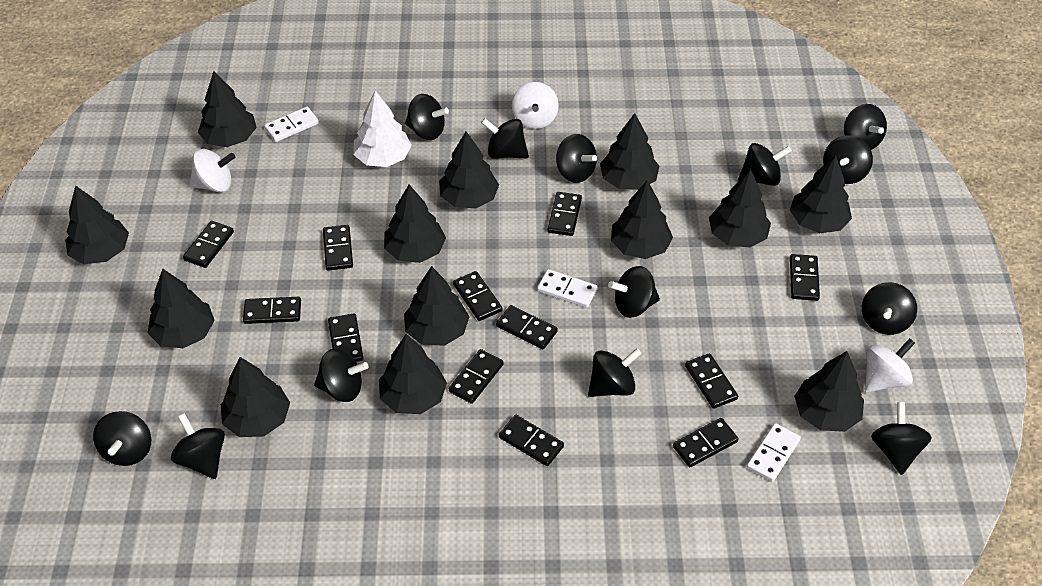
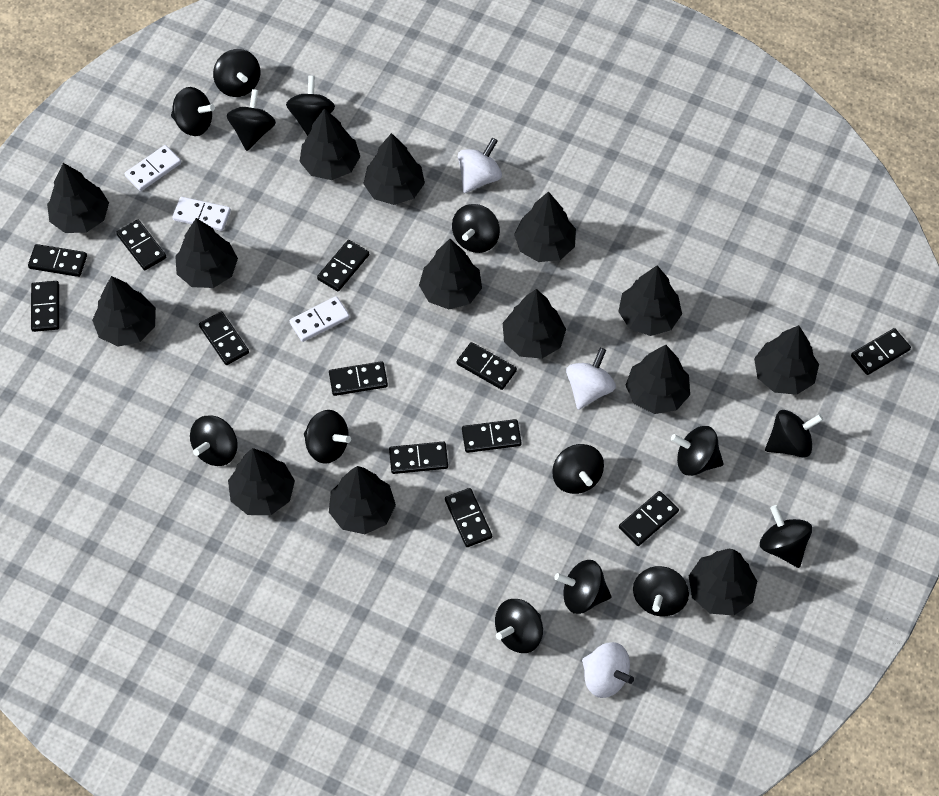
black spinning top: 13 -> 14
black tree: 13 -> 14
white tree: 1 -> 0

